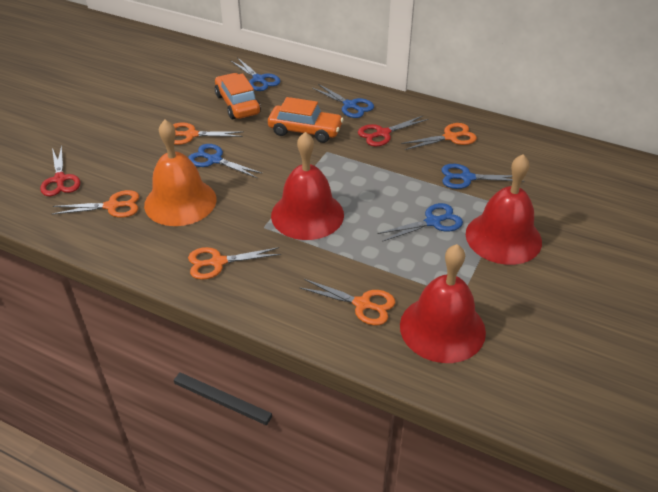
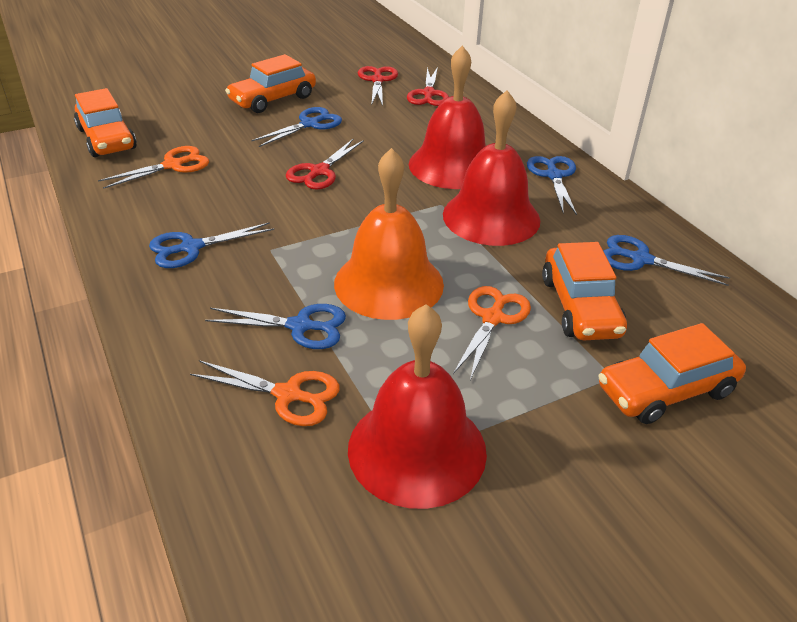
orange car: 2 -> 4
orange scissors: 5 -> 3
red scissors: 2 -> 3

